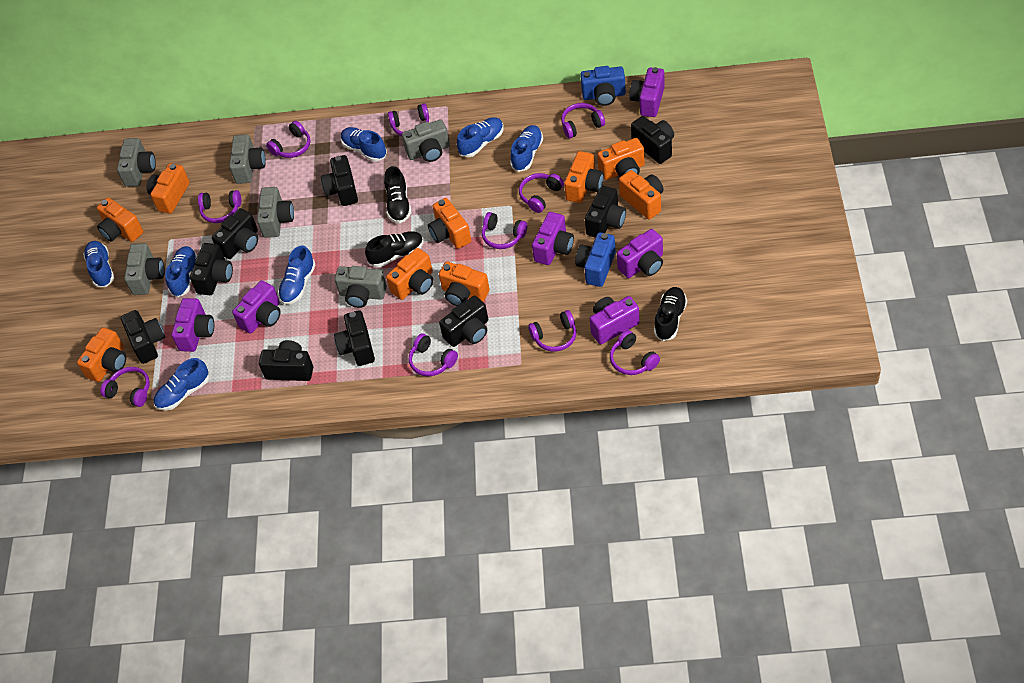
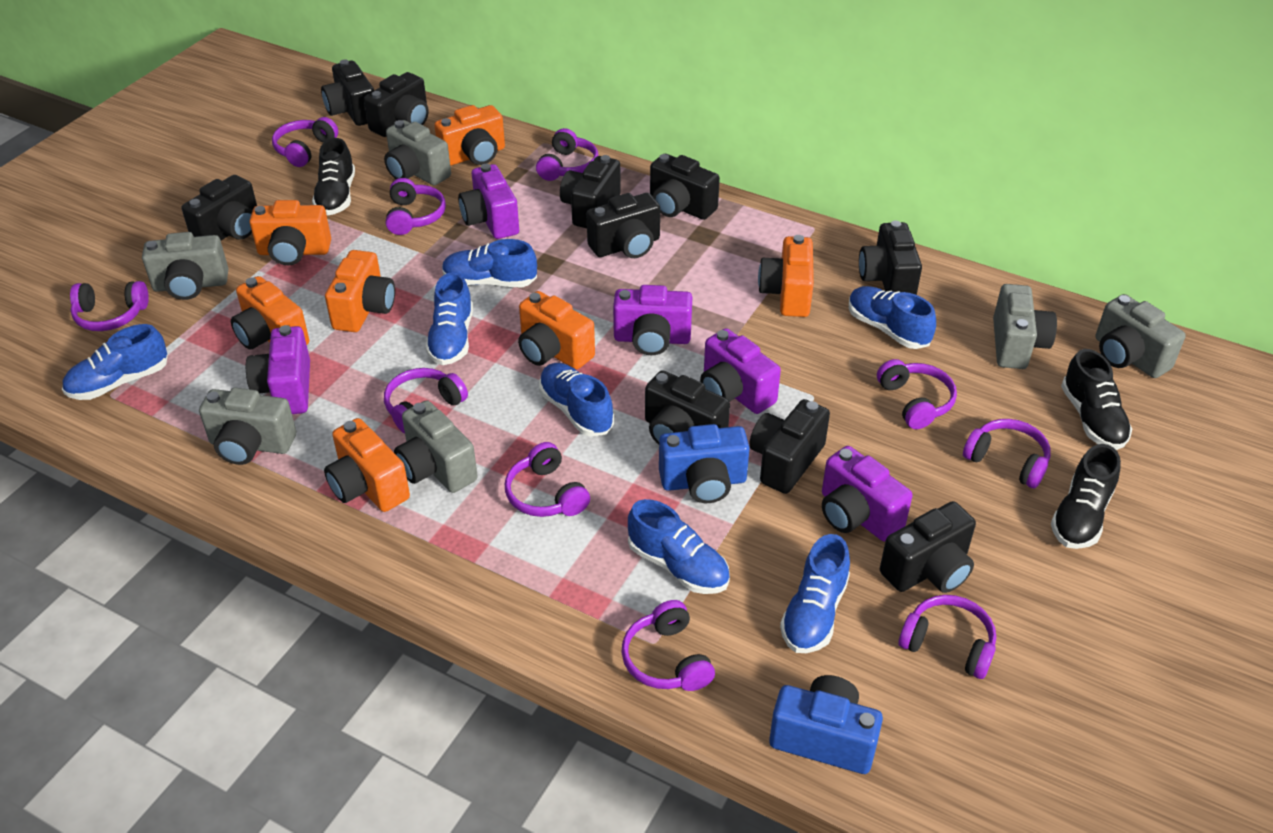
black camera: 9 -> 10
orange camera: 9 -> 7
purple camera: 6 -> 5

